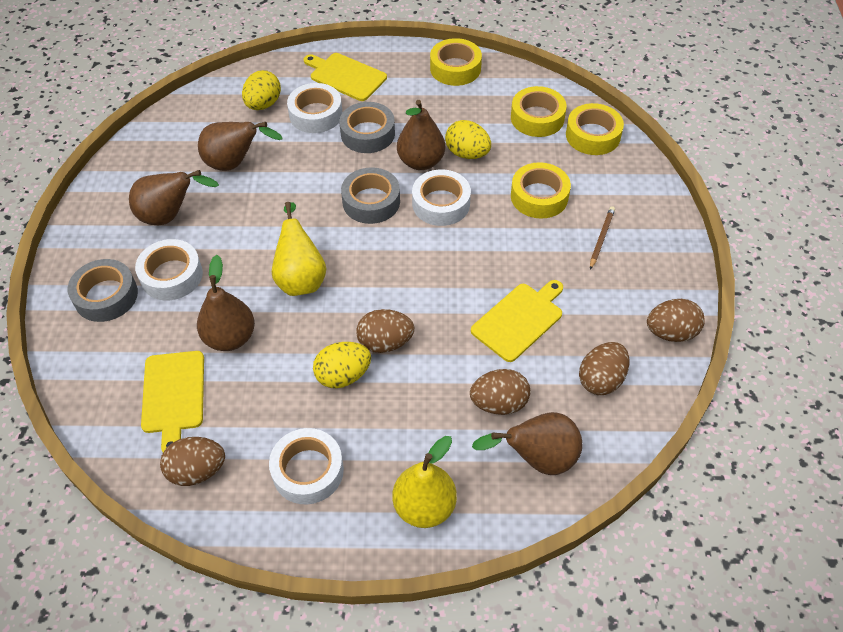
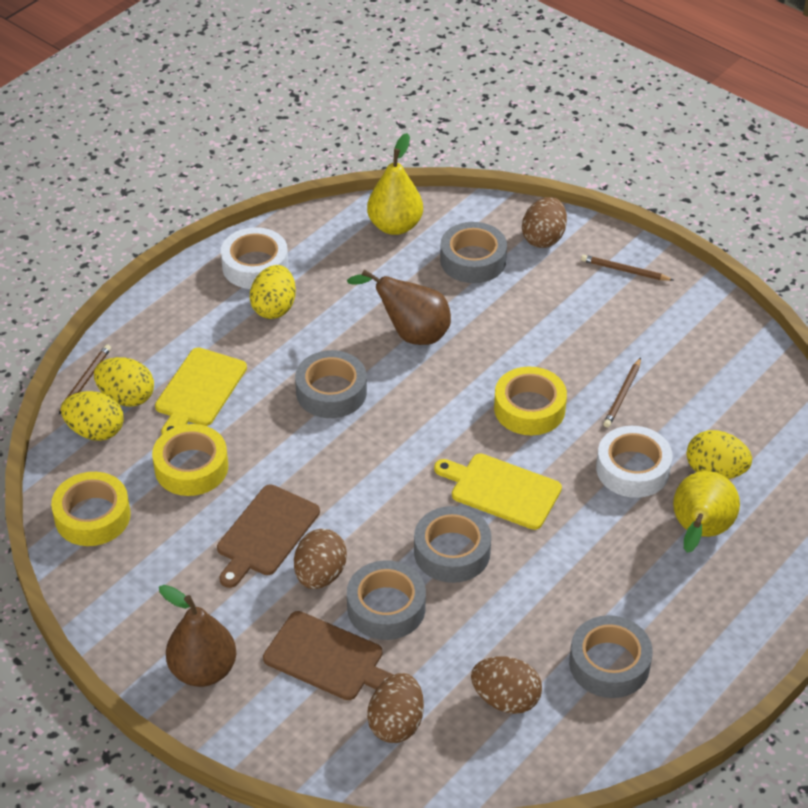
brown cutting board: 0 -> 2
brown egg: 5 -> 4
brown pear: 5 -> 2
brown pencil: 1 -> 3
grey tape: 3 -> 5
white tape: 4 -> 2
yellow cutting board: 3 -> 2
yellow egg: 3 -> 4
yellow tape: 4 -> 3

